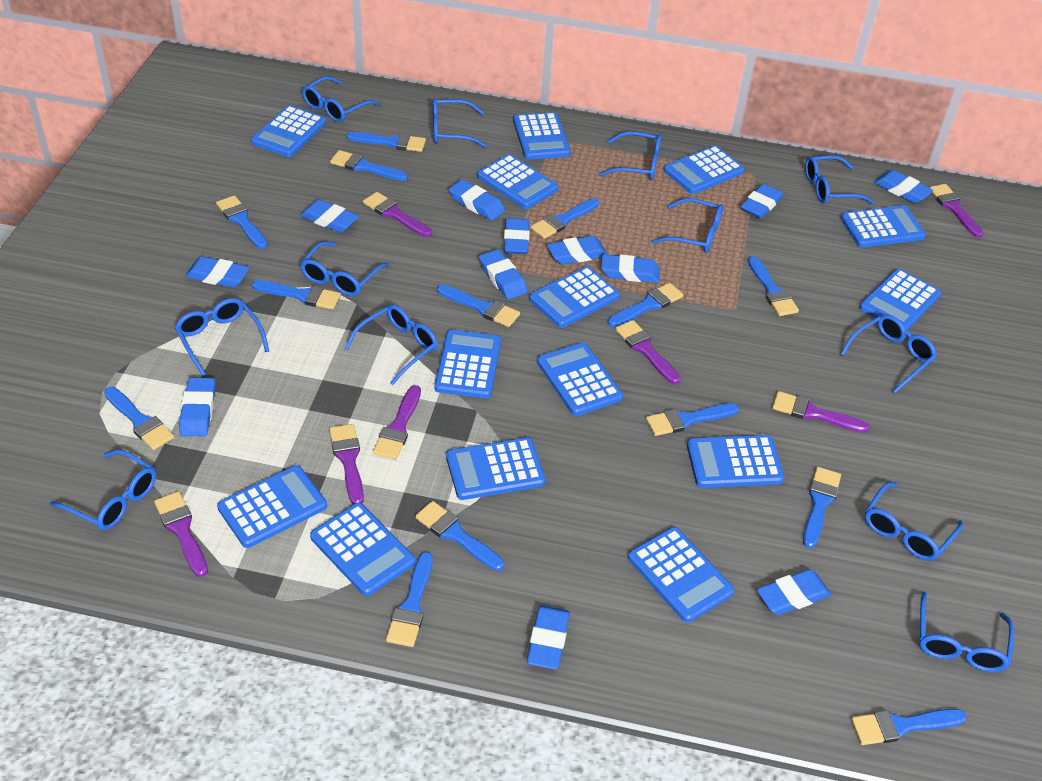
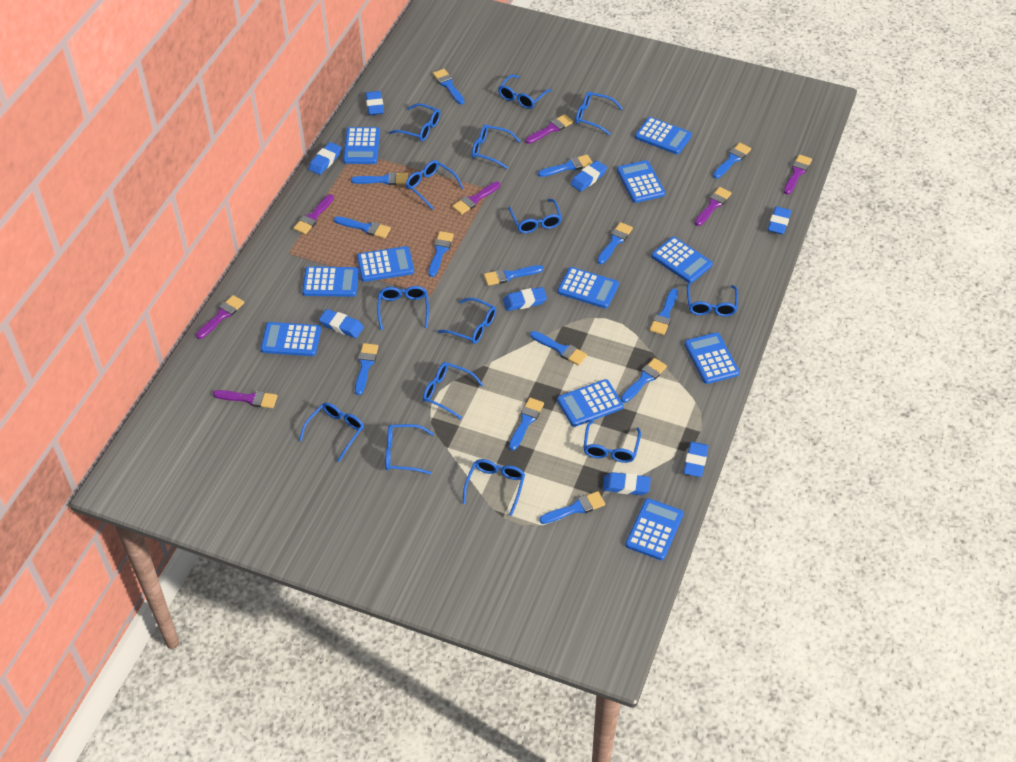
blue calculator: 14 -> 11
blue eraser: 12 -> 8
blue glasses: 12 -> 14

